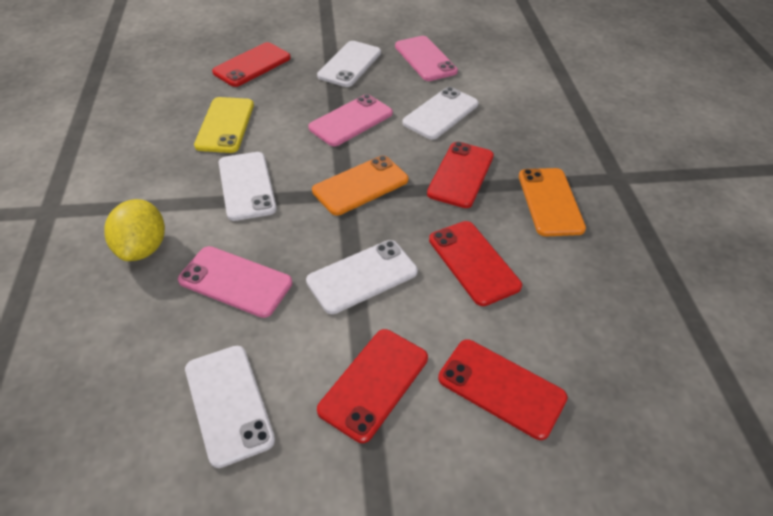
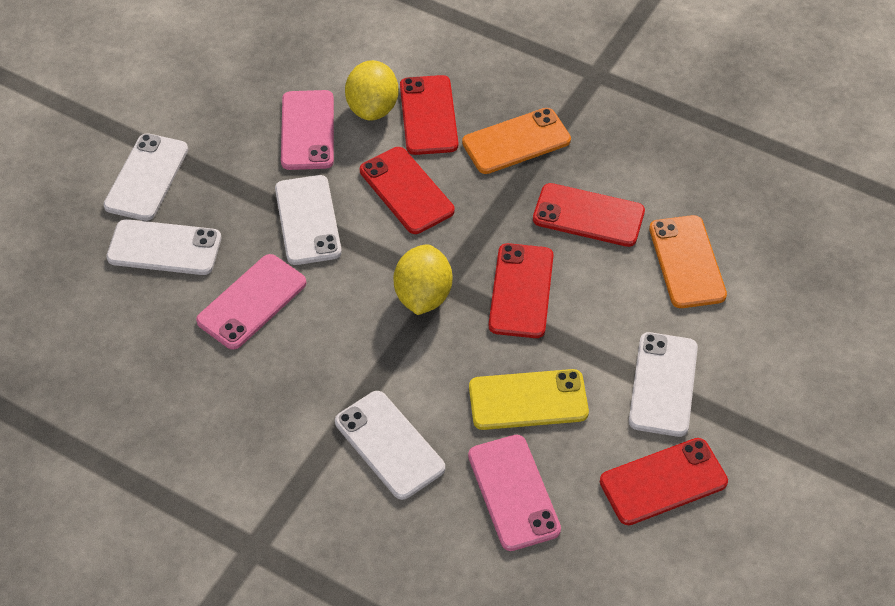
yellow lemon: 1 -> 2

